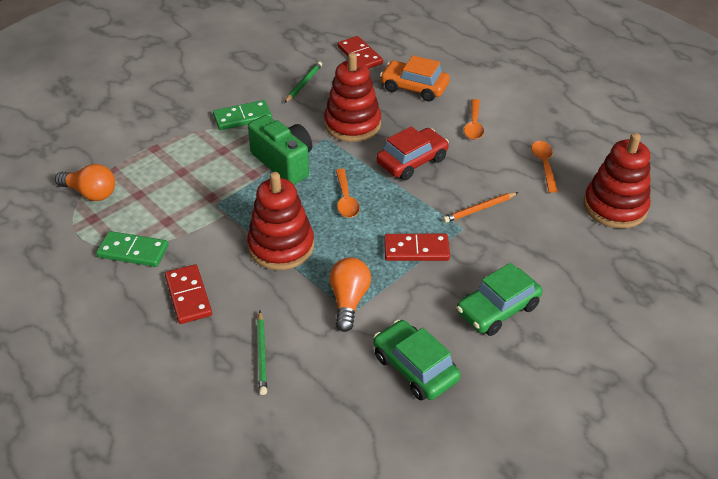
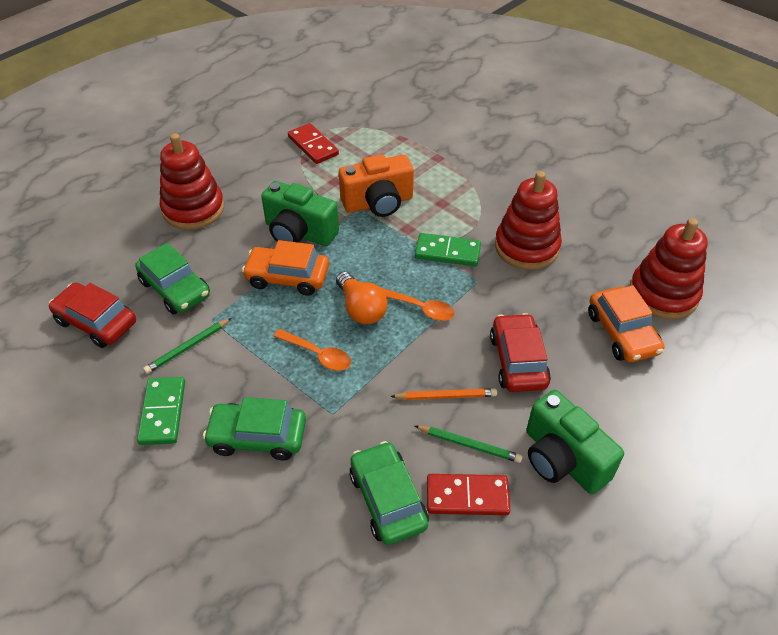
green camera: 1 -> 2
green car: 2 -> 3
orange camera: 0 -> 1
orange car: 1 -> 2
orange light bulb: 2 -> 1
orange spoon: 3 -> 2
red car: 1 -> 2
red domino: 3 -> 2

